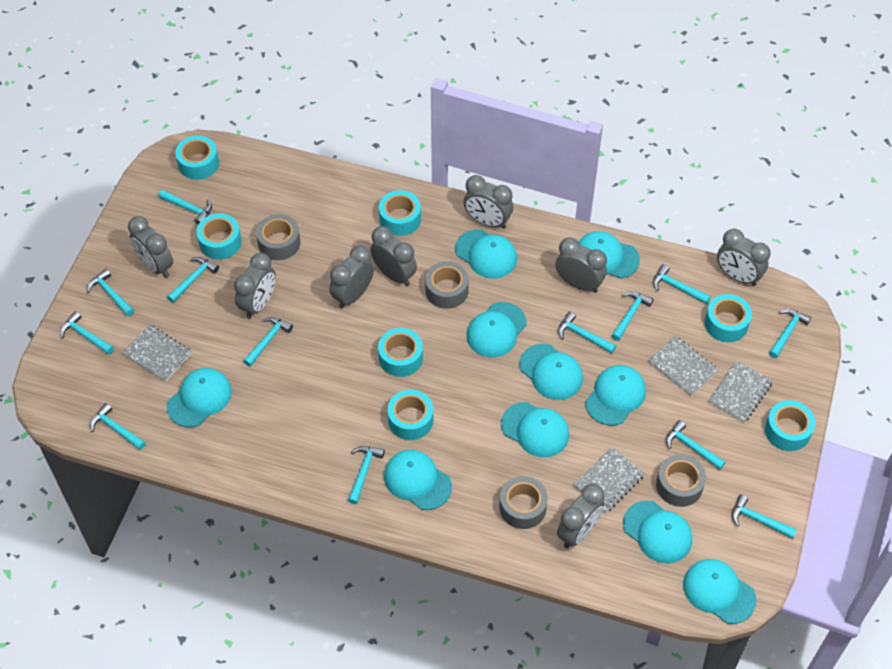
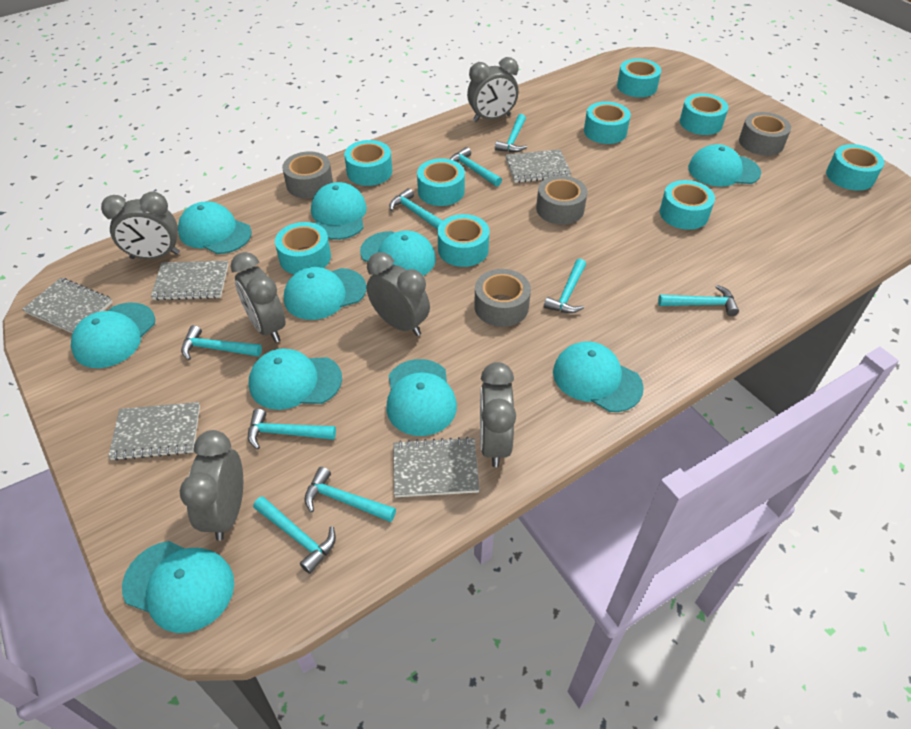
grey clock: 8 -> 6
grey notebook: 4 -> 5
turquoise hammer: 13 -> 9
turquoise tape: 7 -> 9

